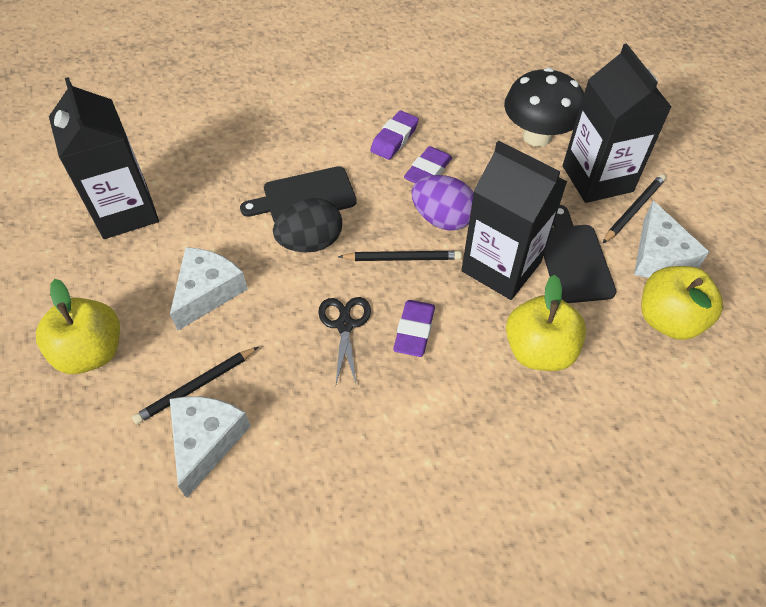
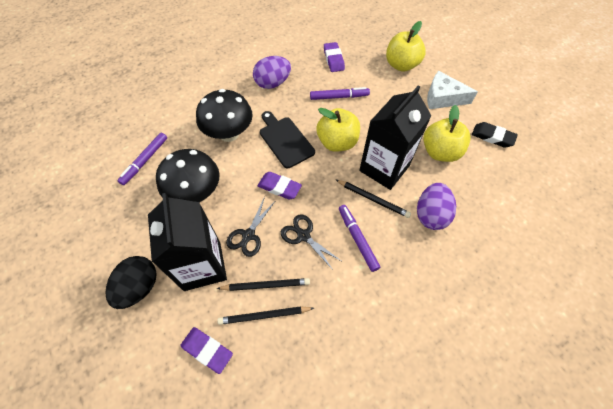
black carton: 3 -> 2
black cutting board: 2 -> 1
black eraser: 0 -> 1
black mushroom: 1 -> 2
black scissors: 1 -> 2
purple egg: 1 -> 2
purple marker: 0 -> 3
white cheese: 3 -> 1

